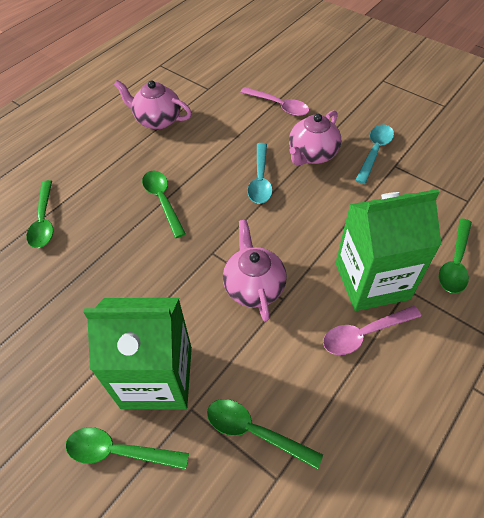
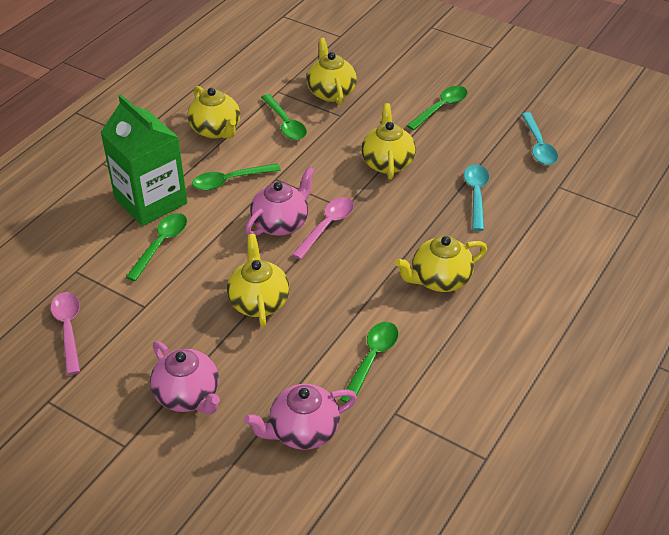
green carton: 2 -> 1
yellow teapot: 0 -> 5

